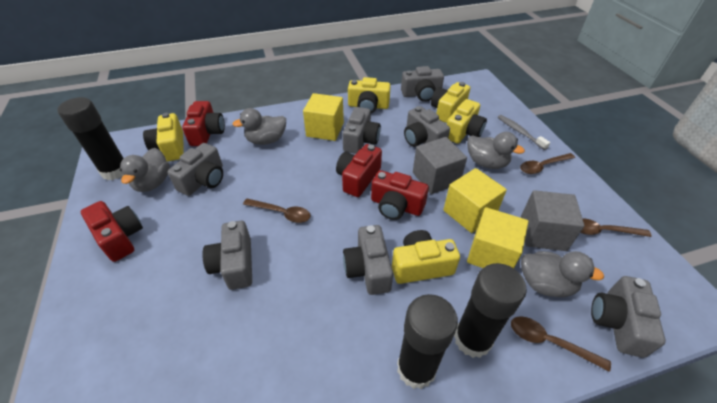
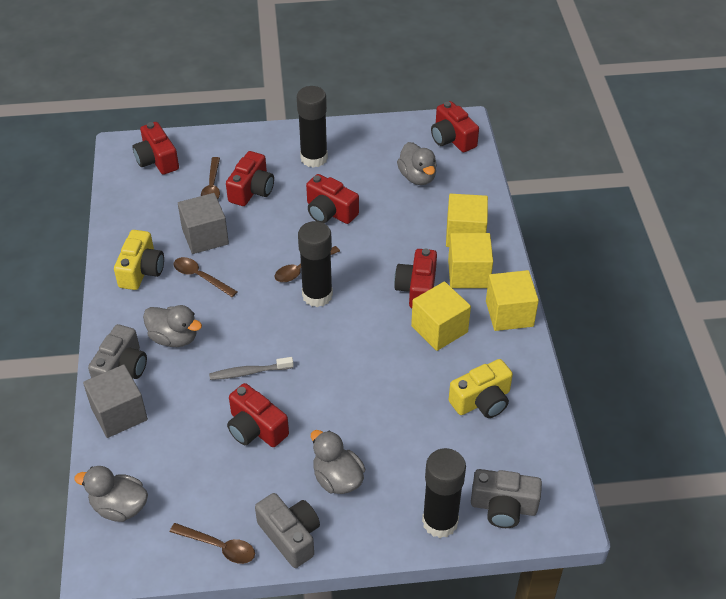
grey camera: 7 -> 3
red camera: 4 -> 6
yellow camera: 5 -> 2
yellow cube: 3 -> 4

